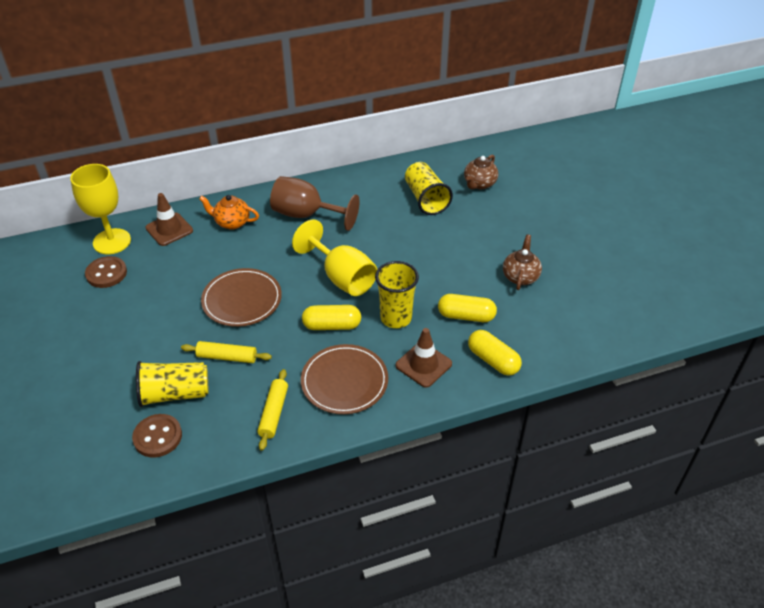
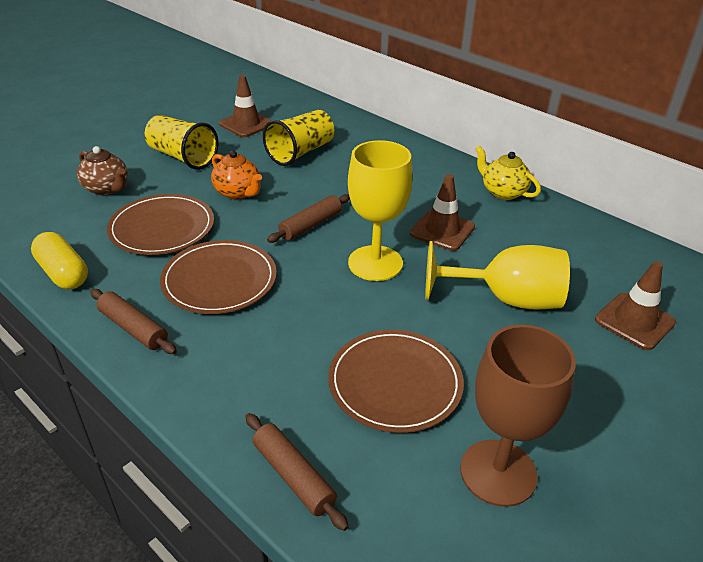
brown button: 2 -> 0
brown plate: 2 -> 3
brown rolling pin: 0 -> 3
brown teapot: 2 -> 1
brown traffic cone: 2 -> 3
yellow capsule: 3 -> 1
yellow cup: 3 -> 2
yellow rolling pin: 2 -> 0
yellow teapot: 0 -> 1

